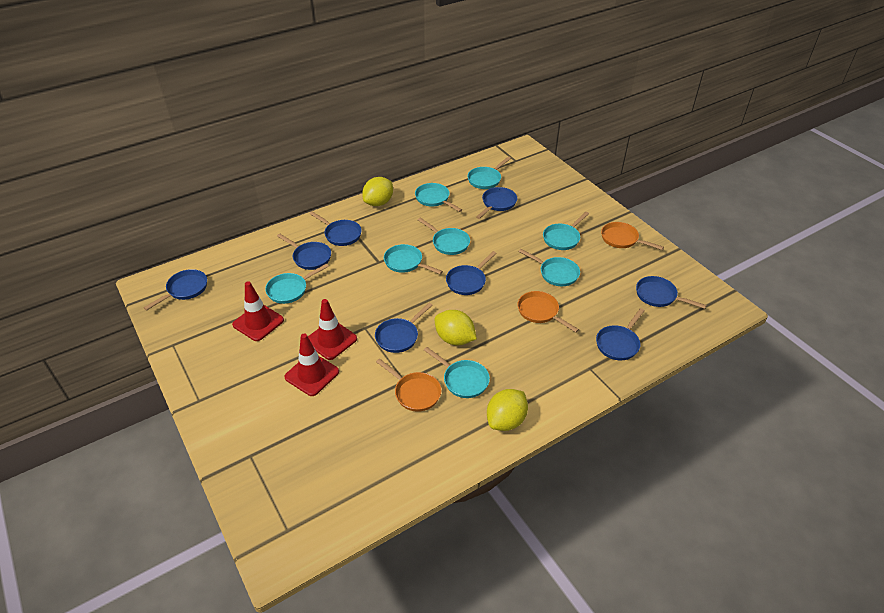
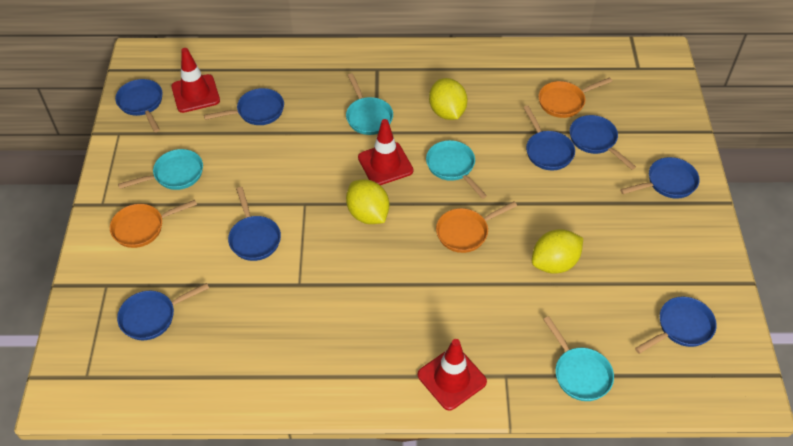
turquoise pan: 8 -> 4

